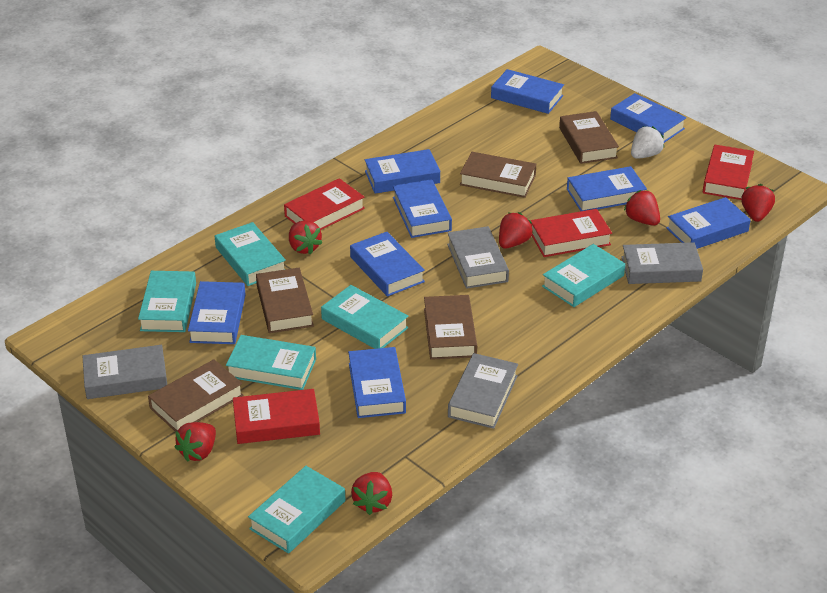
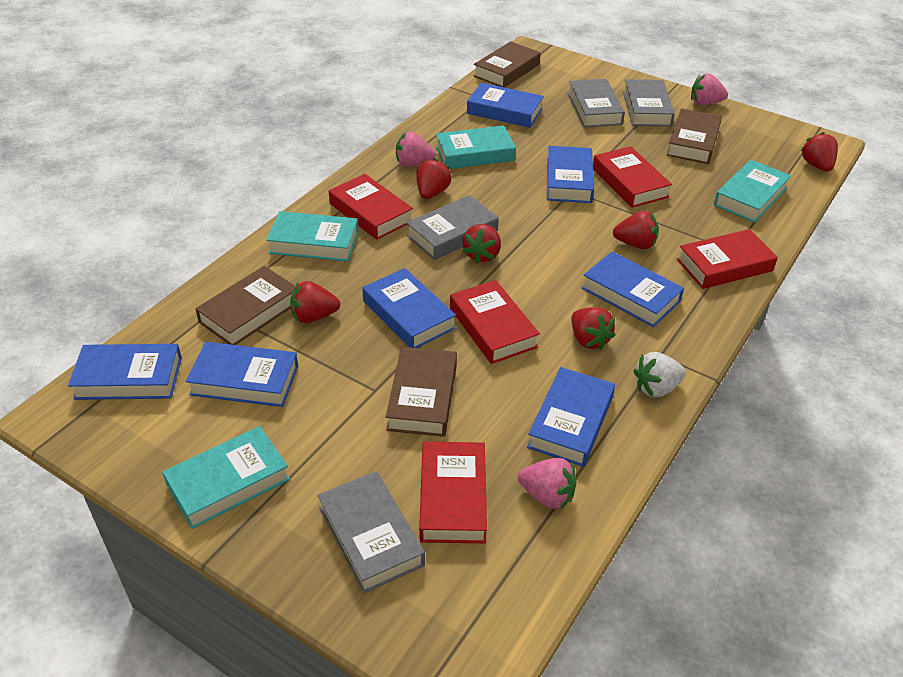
blue book: 9 -> 7
brown book: 5 -> 4
pink strawberry: 0 -> 3
red book: 4 -> 5
turquoise book: 6 -> 4

